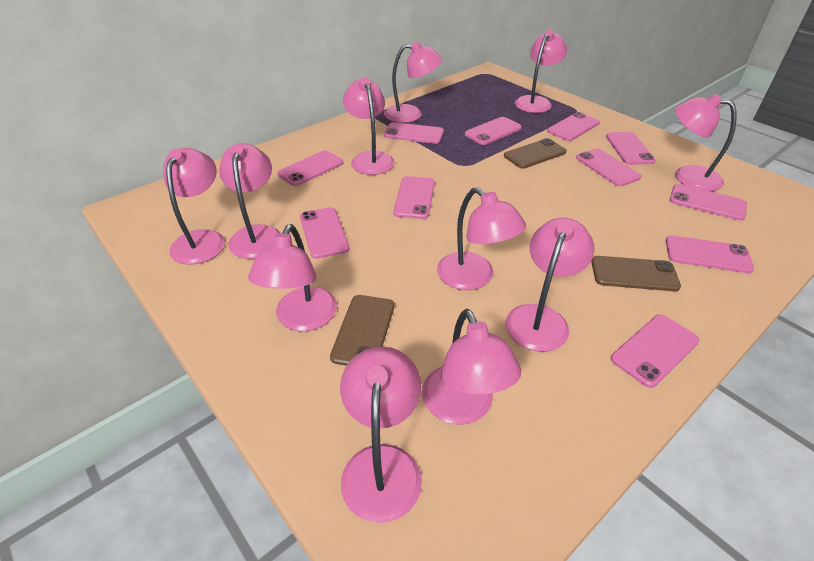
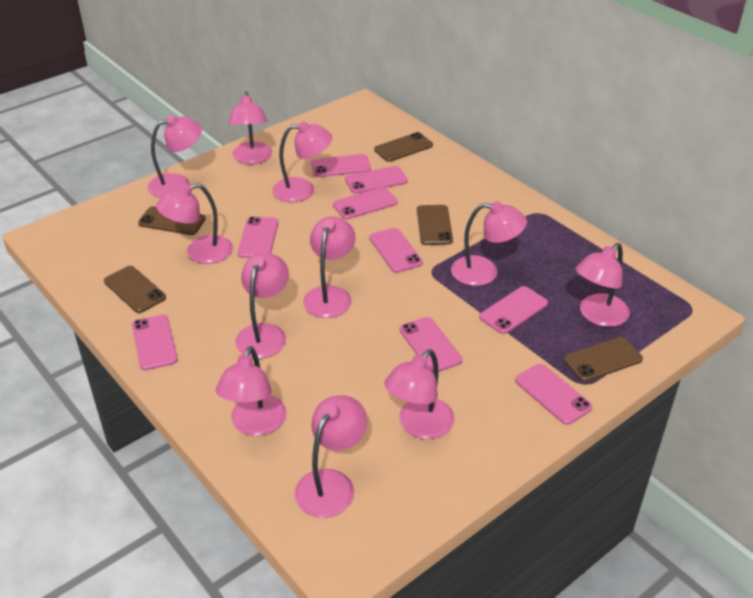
brown phone: 3 -> 5
pink phone: 11 -> 9

